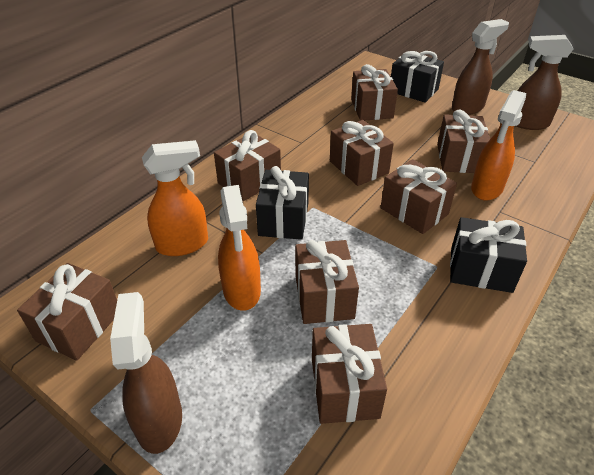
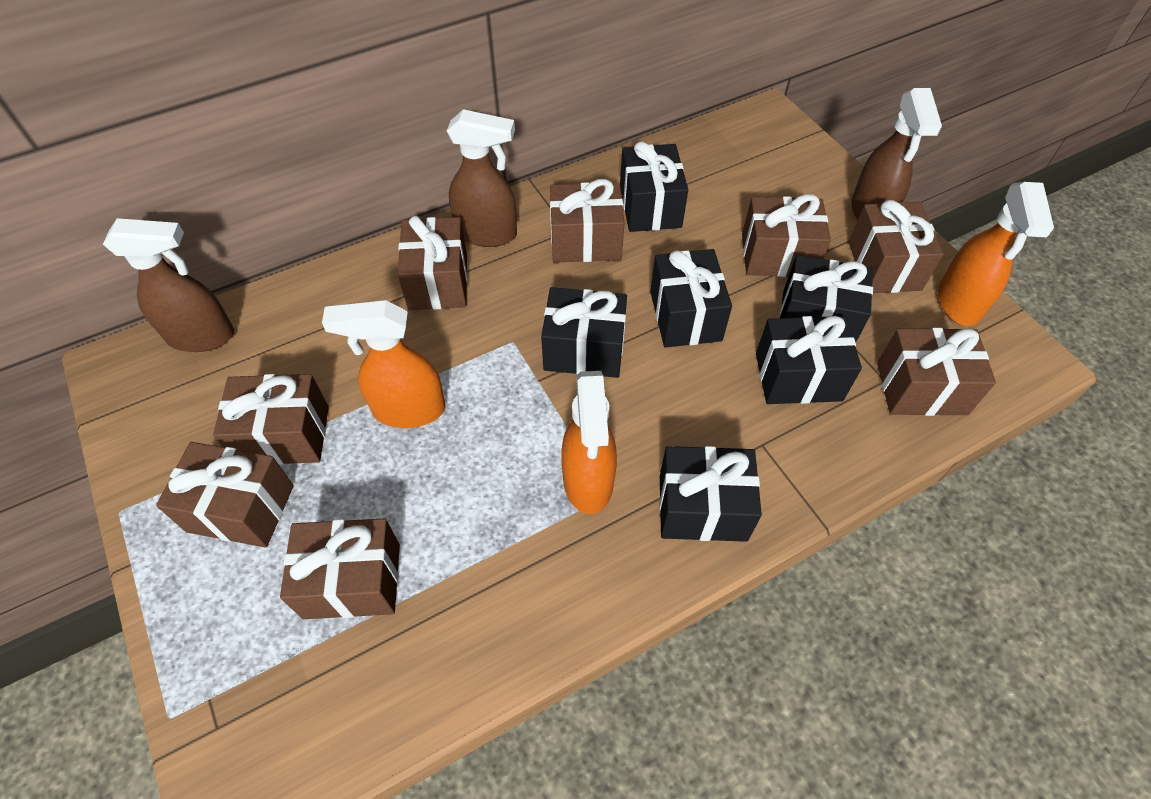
black gift: 3 -> 6

